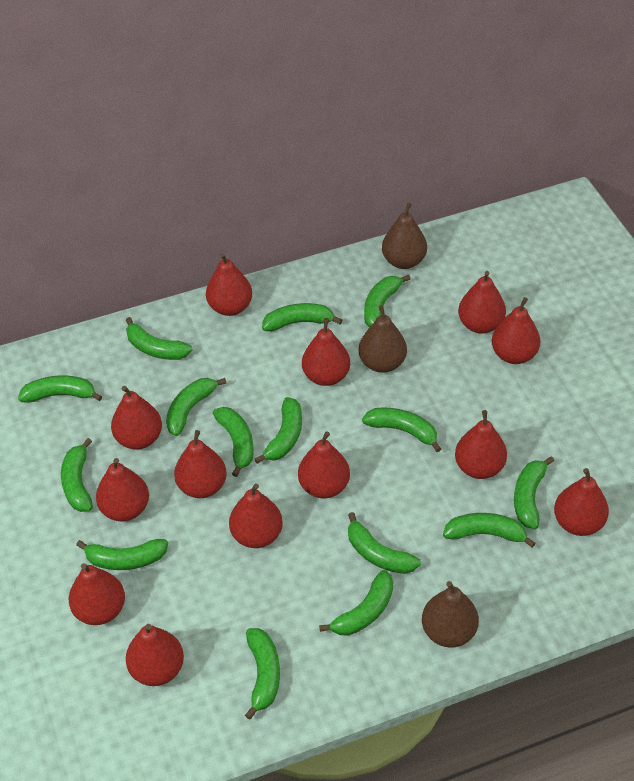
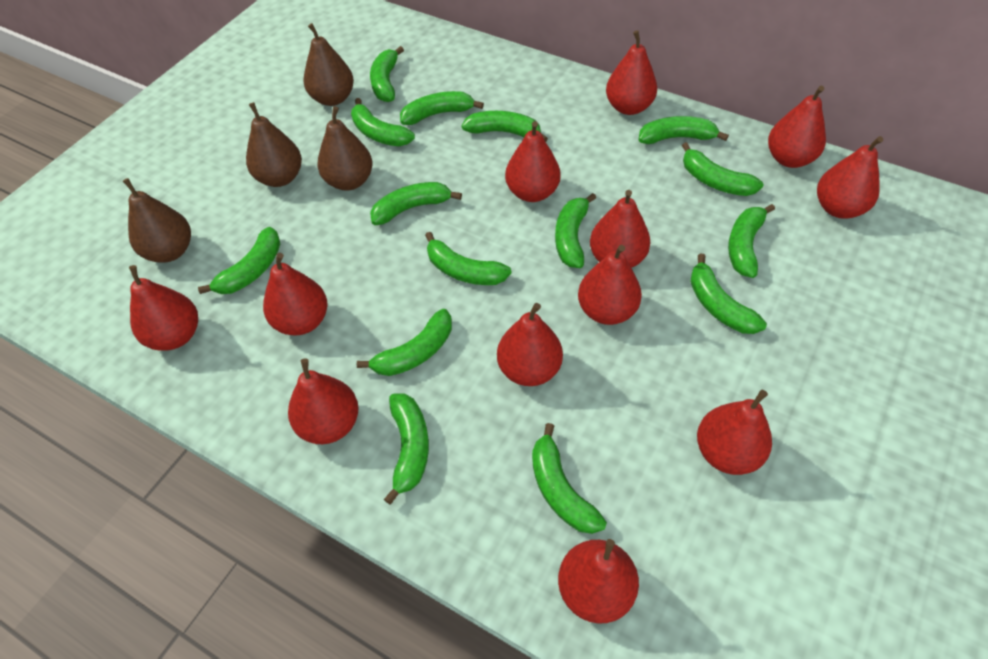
brown pear: 3 -> 4
red pear: 13 -> 12

